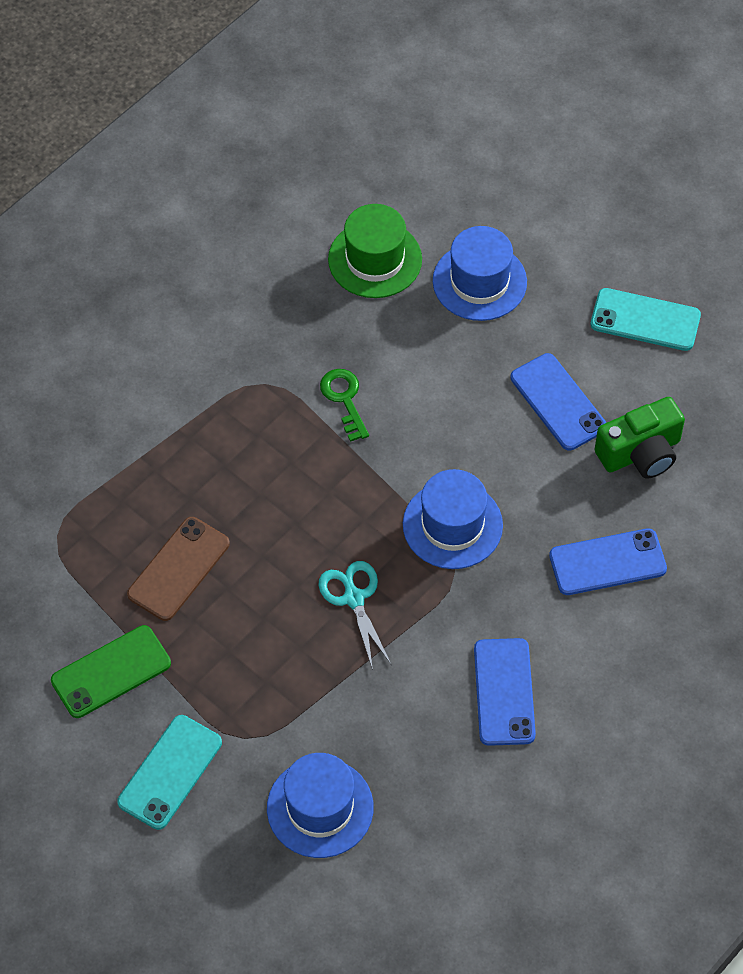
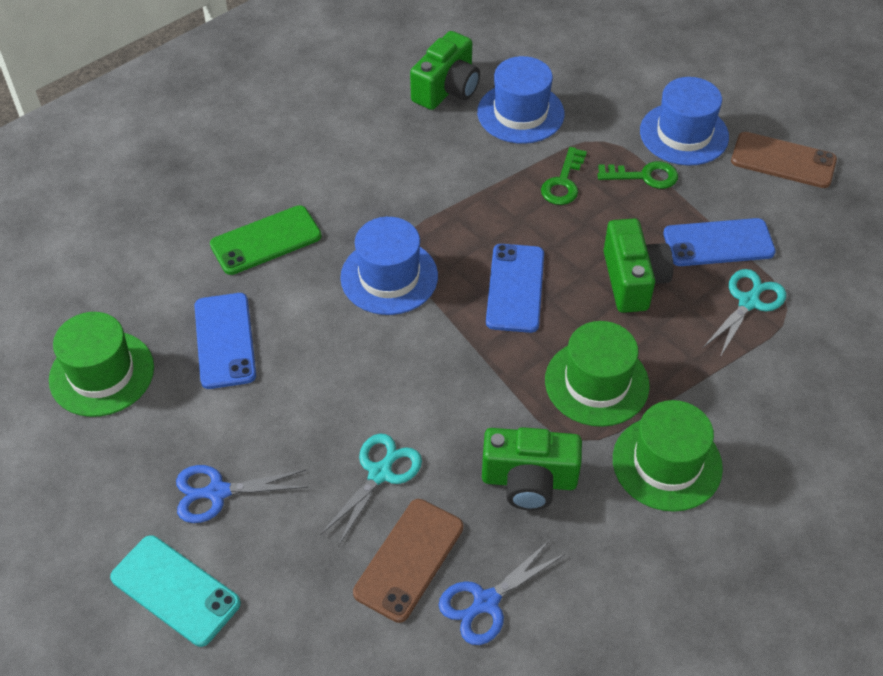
blue scissors: 0 -> 2
brown phone: 1 -> 2
green camera: 1 -> 3
green hat: 1 -> 3
green key: 1 -> 2
turquoise phone: 2 -> 1
turquoise scissors: 1 -> 2

